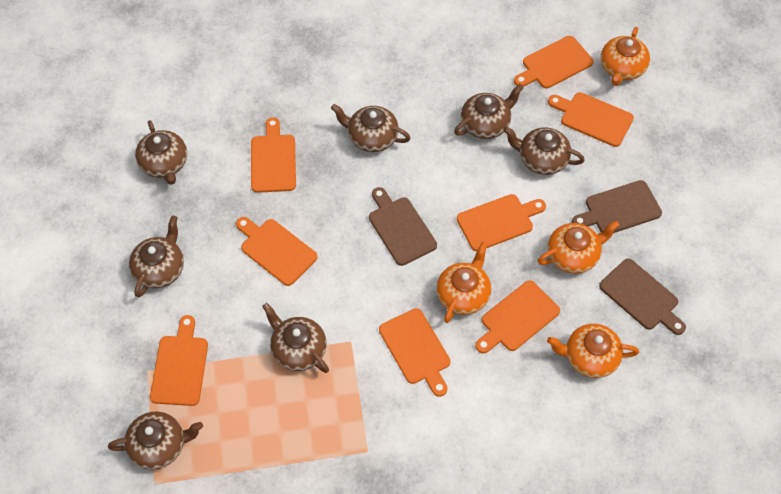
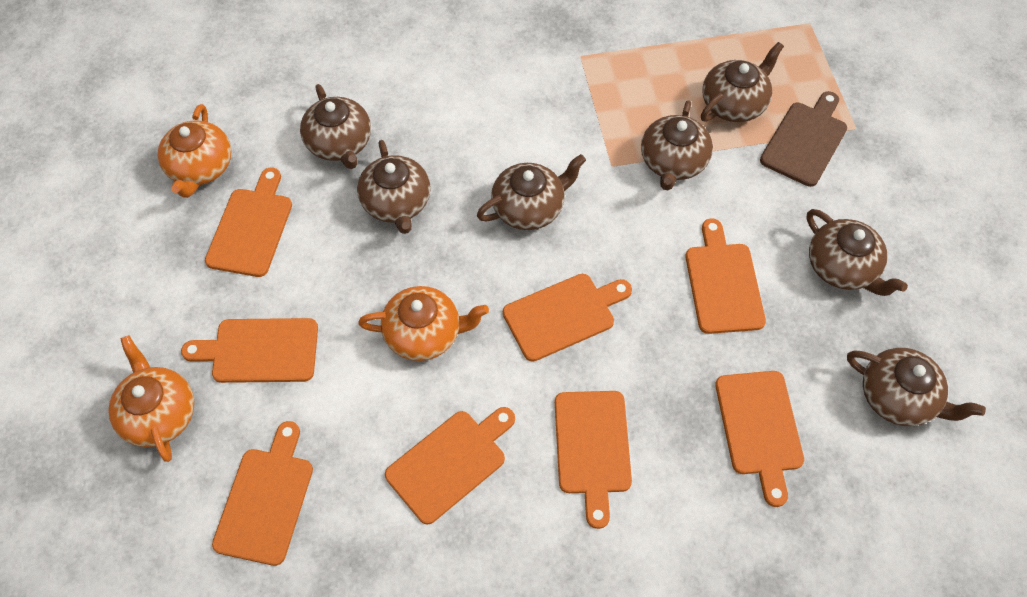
brown cutting board: 3 -> 1
orange teapot: 4 -> 3

